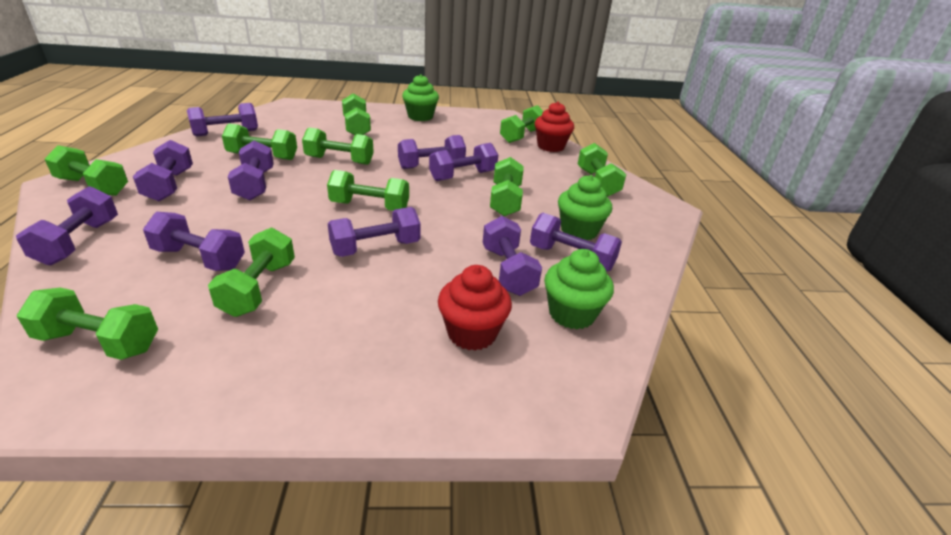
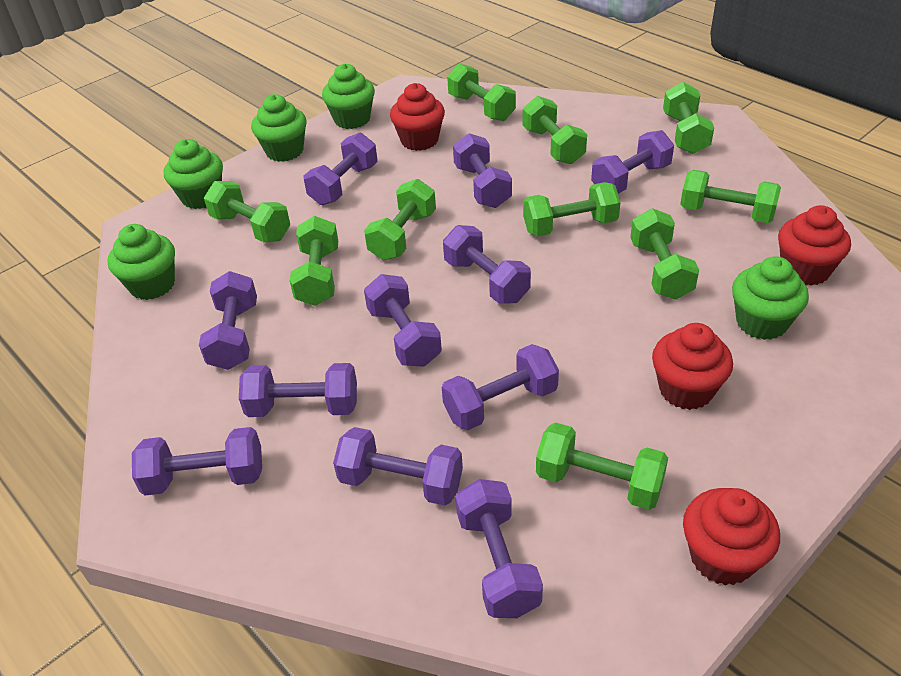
green cupcake: 3 -> 5
purple dumbbell: 10 -> 11
red cupcake: 2 -> 4

